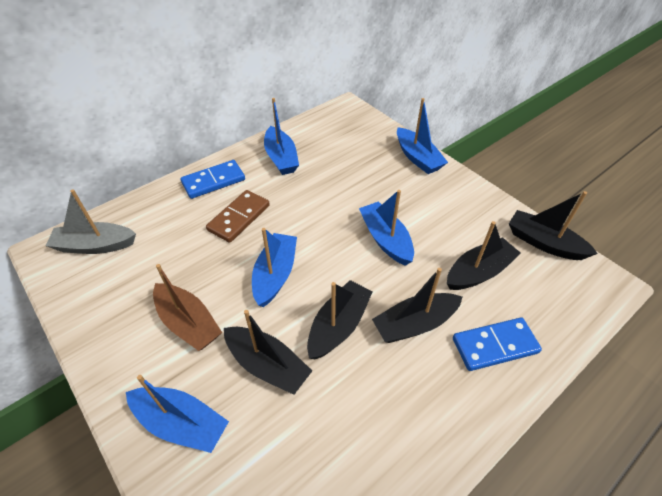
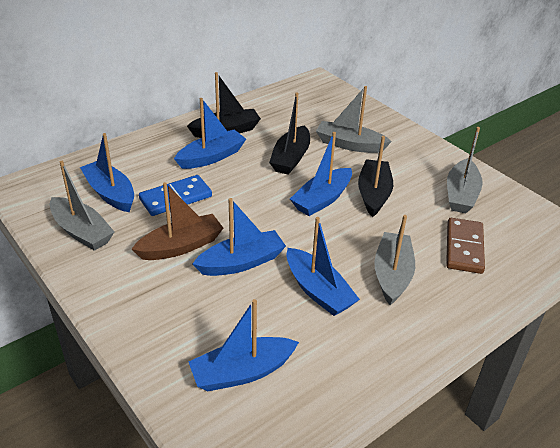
black boat: 5 -> 3
blue boat: 5 -> 6
blue domino: 2 -> 1
grey boat: 1 -> 4

